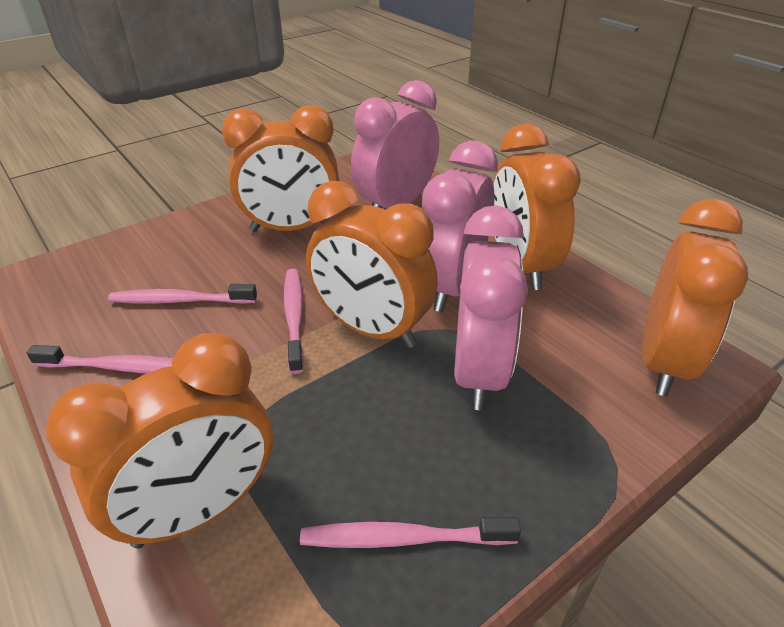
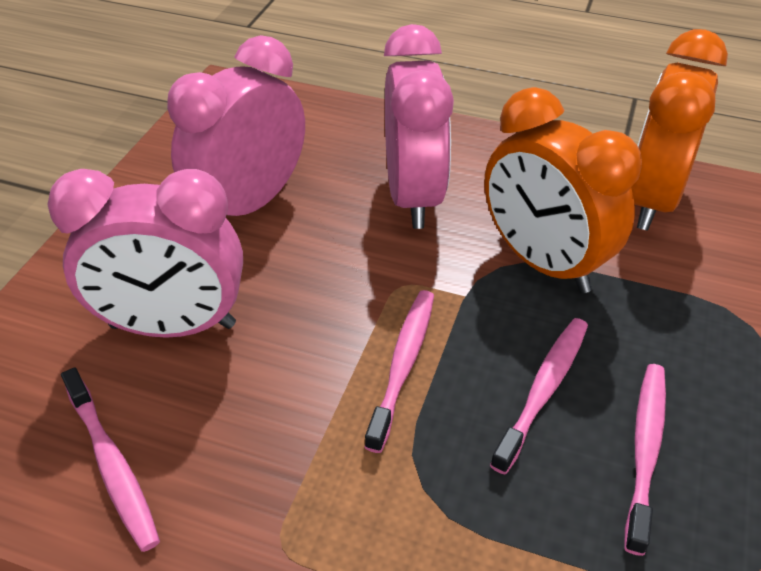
orange clock: 5 -> 2

